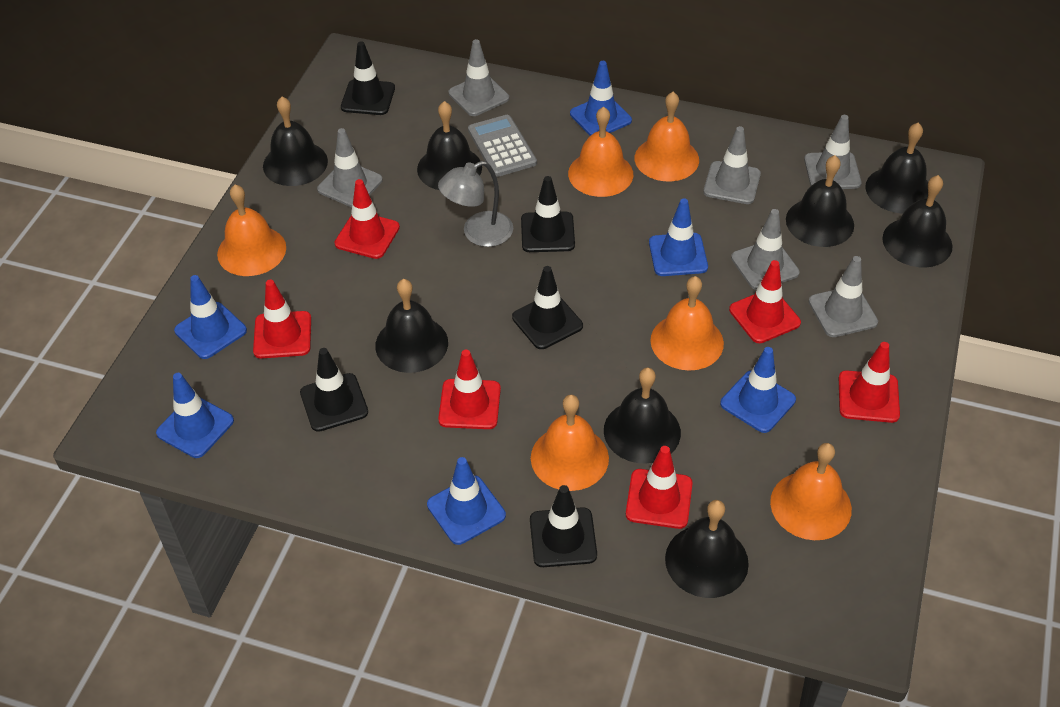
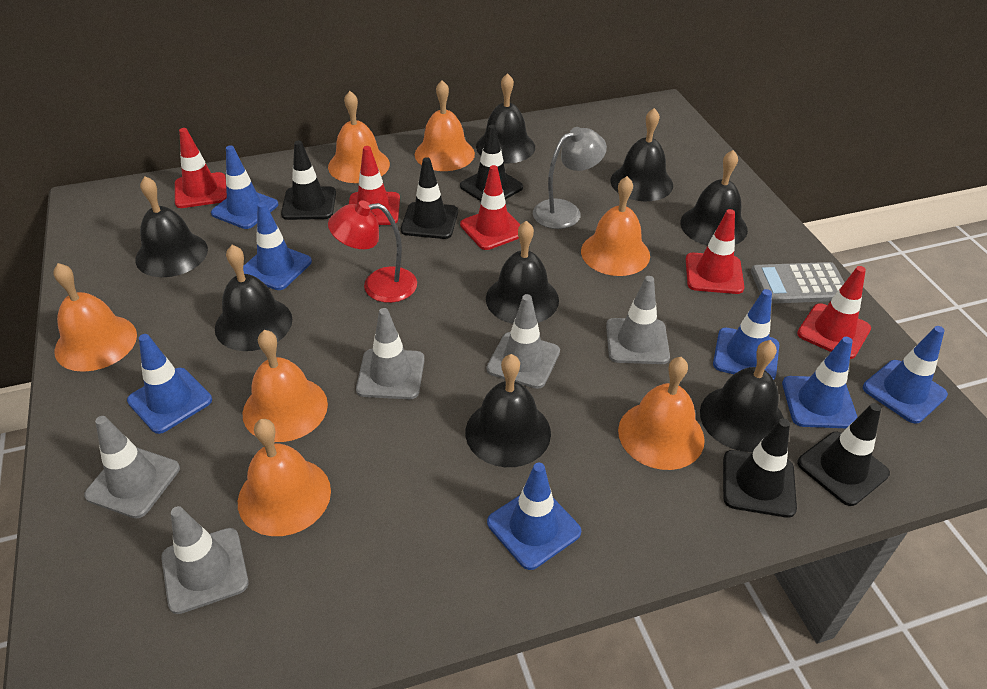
blue traffic cone: 6 -> 7
grey traffic cone: 6 -> 5
orange bell: 6 -> 7
red lamp: 0 -> 1
red traffic cone: 6 -> 5

